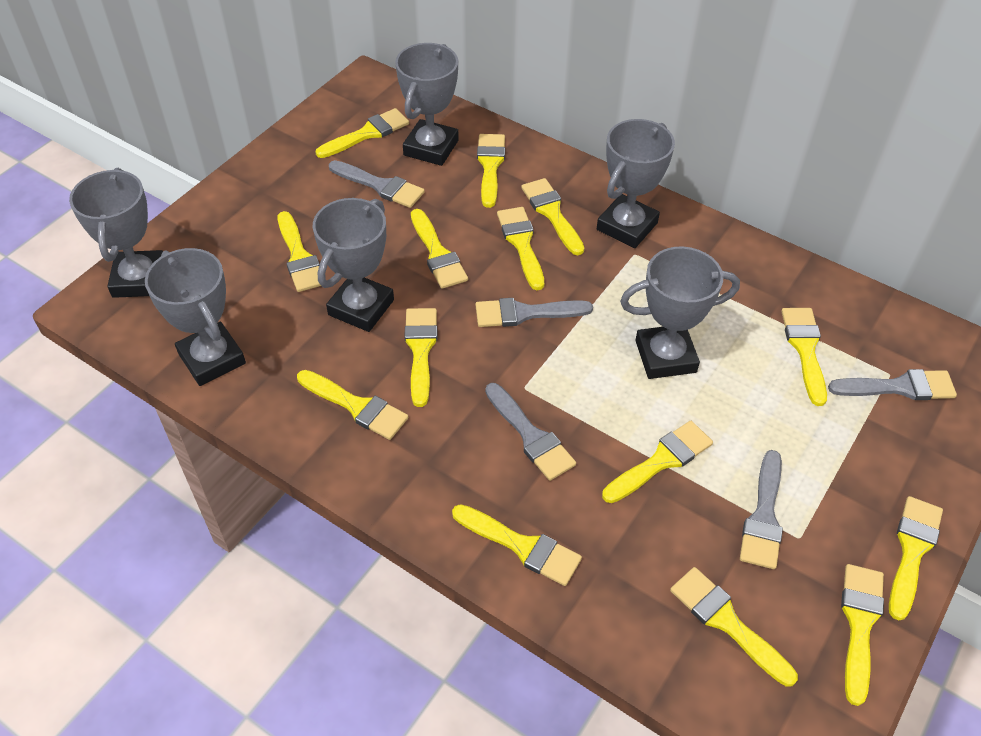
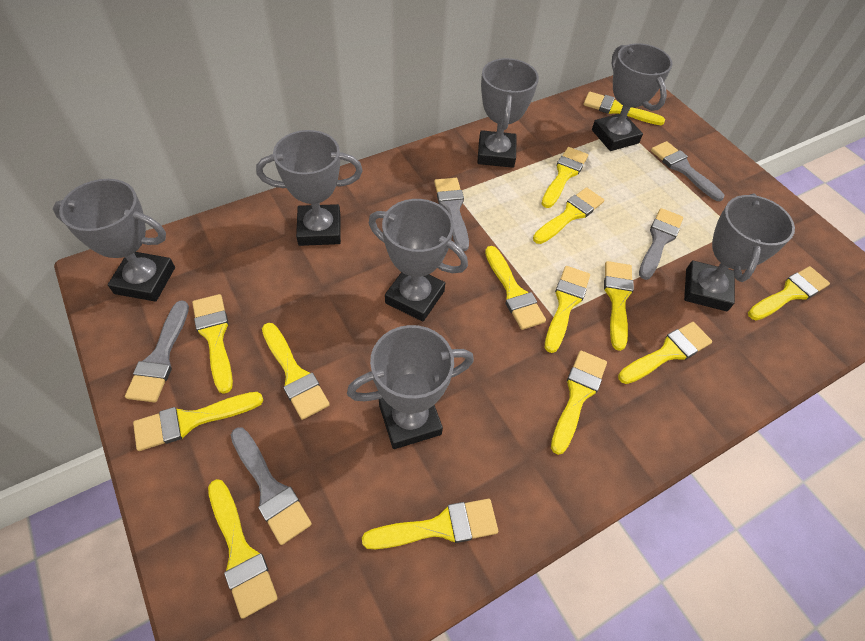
grey trophy: 6 -> 7

